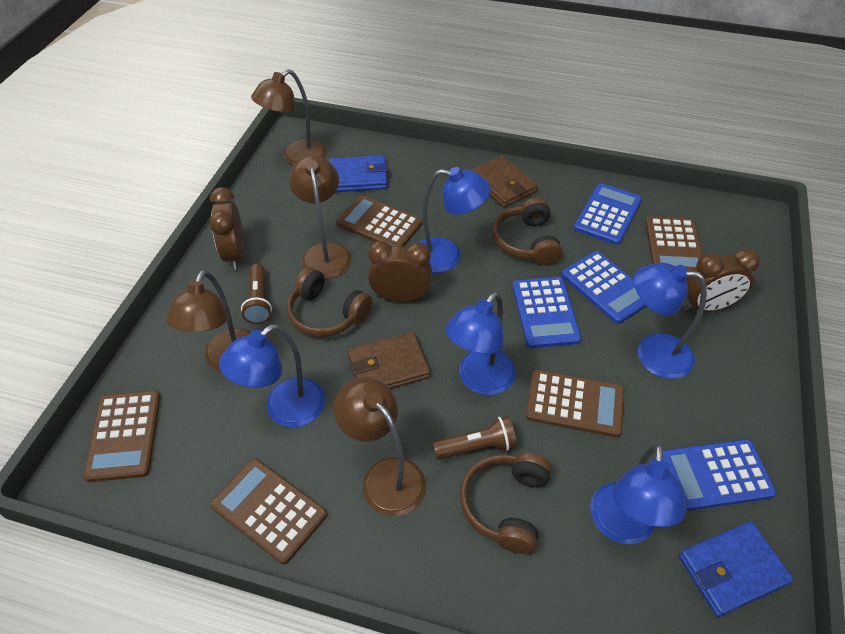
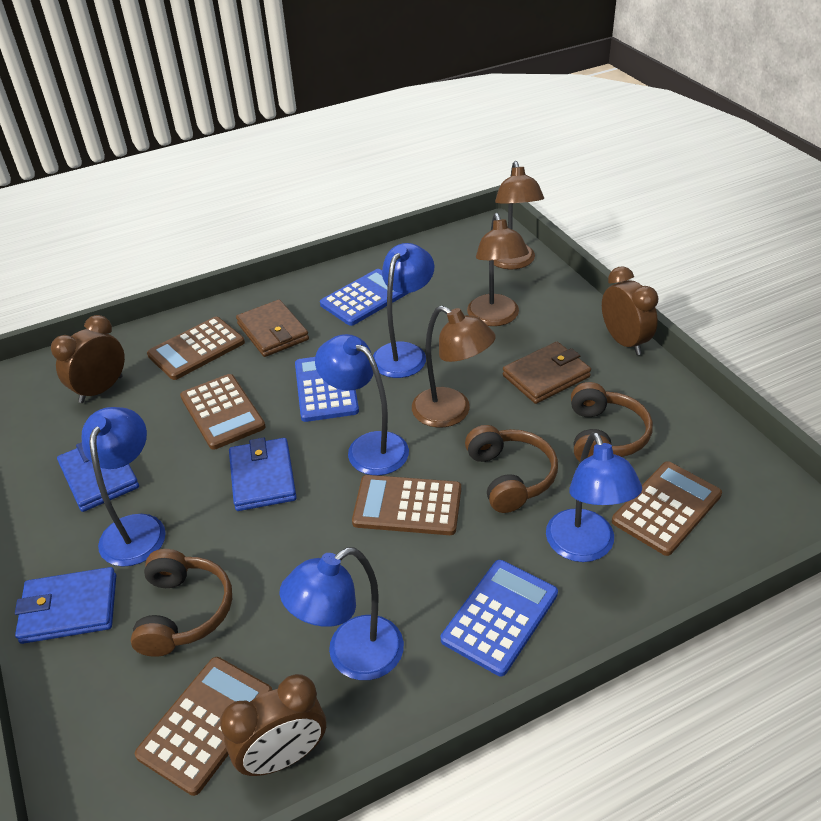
blue calculator: 4 -> 3
blue wallet: 2 -> 3
brown flashlight: 2 -> 0
brown lamp: 4 -> 3

